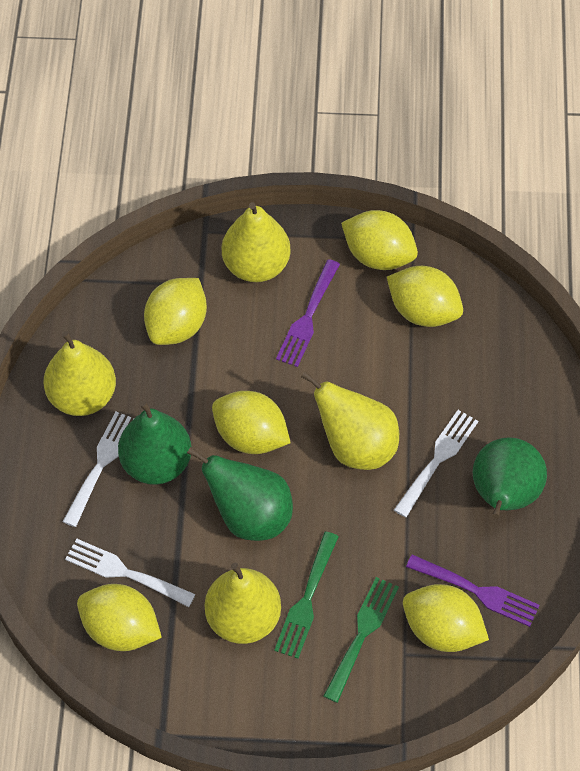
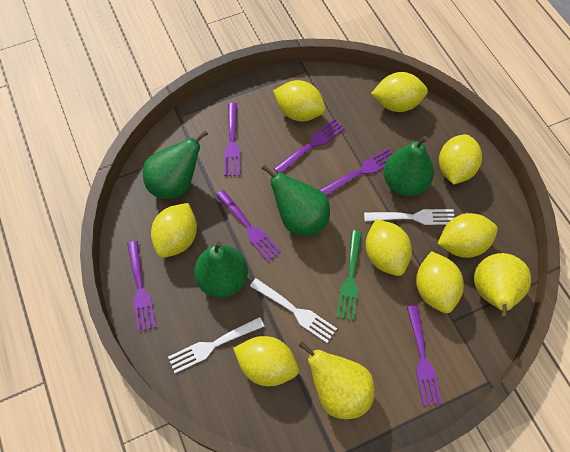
green fork: 2 -> 1
green pear: 3 -> 4
purple fork: 2 -> 6
yellow lemon: 6 -> 8
yellow pear: 4 -> 2

